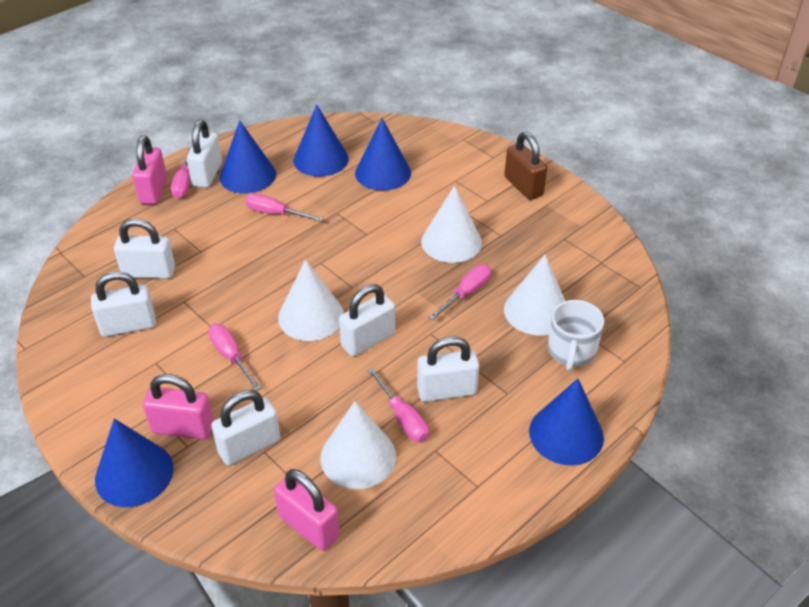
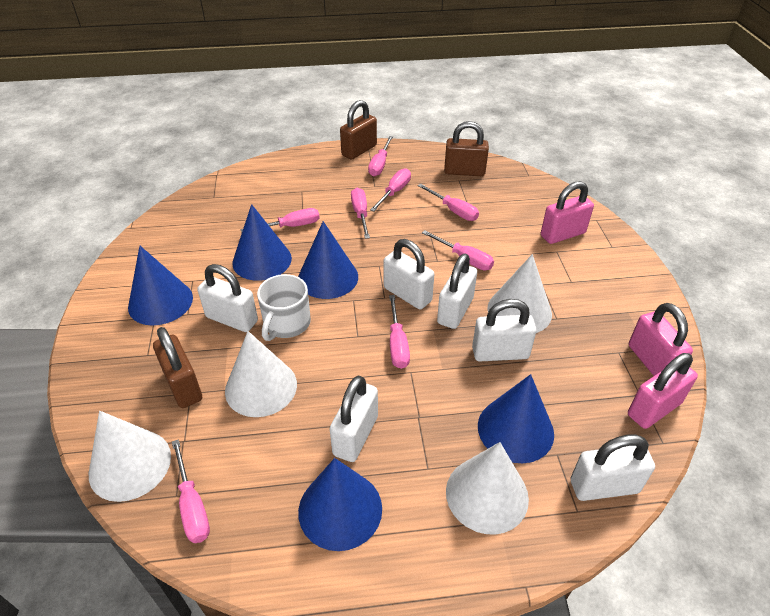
brown padlock: 1 -> 3
pink screwdriver: 5 -> 8

